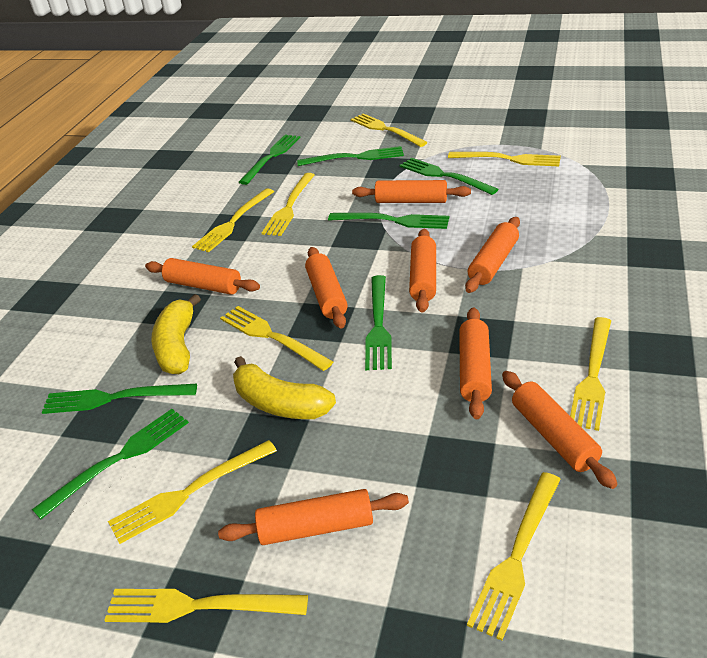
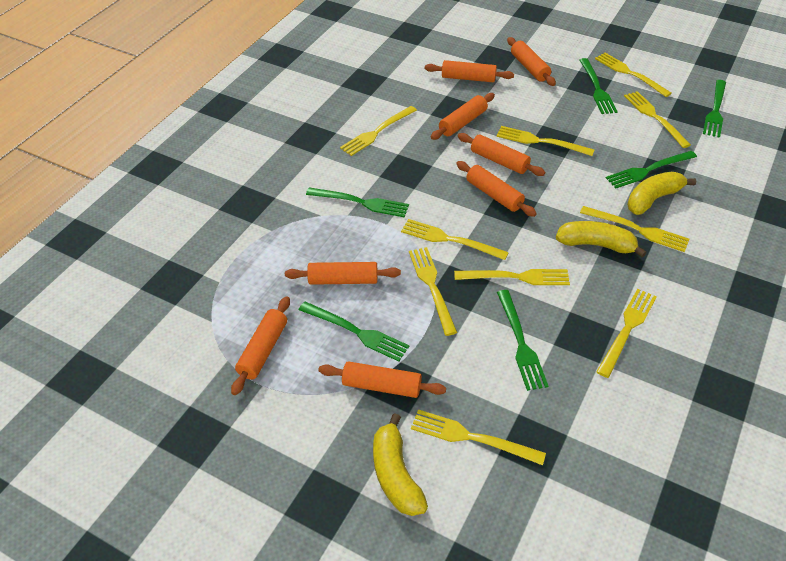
green fork: 7 -> 6
yellow banana: 2 -> 3
yellow fork: 9 -> 10

